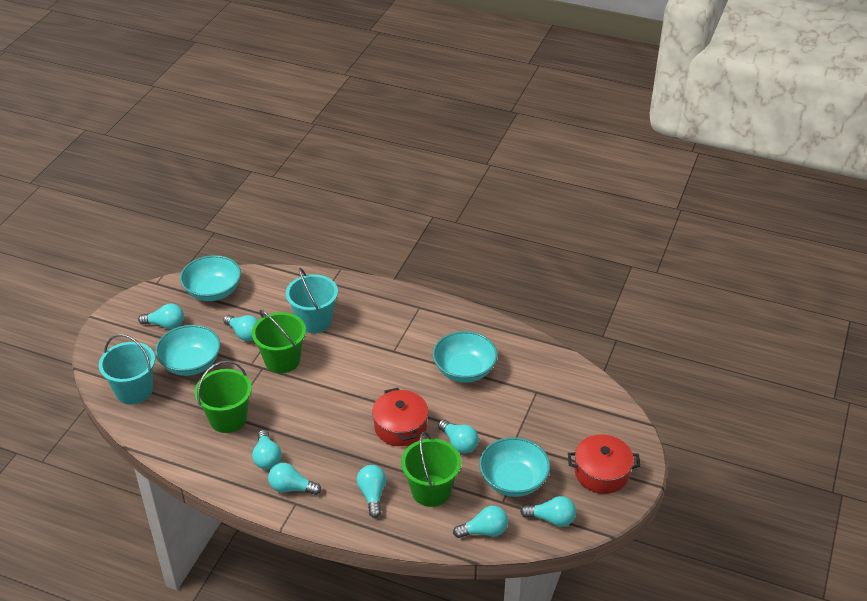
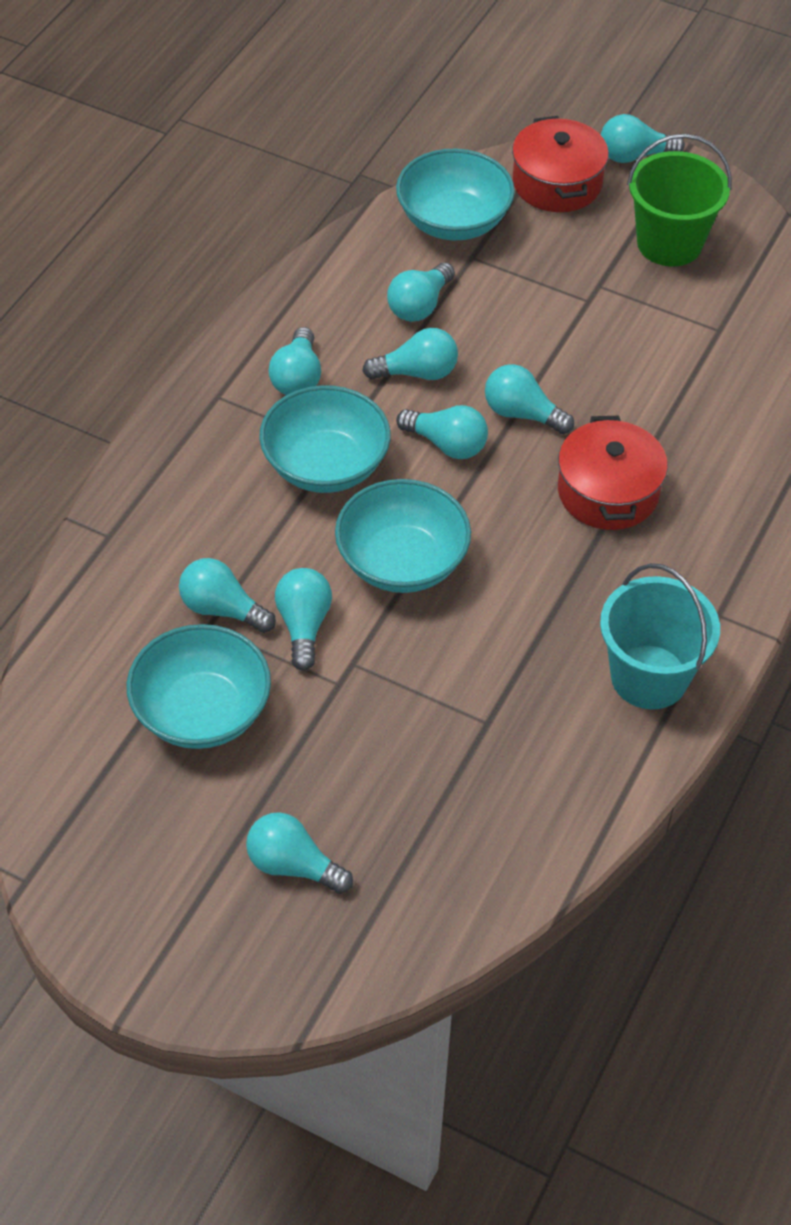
green bucket: 3 -> 1
turquoise bucket: 2 -> 1
turquoise light bulb: 8 -> 9

